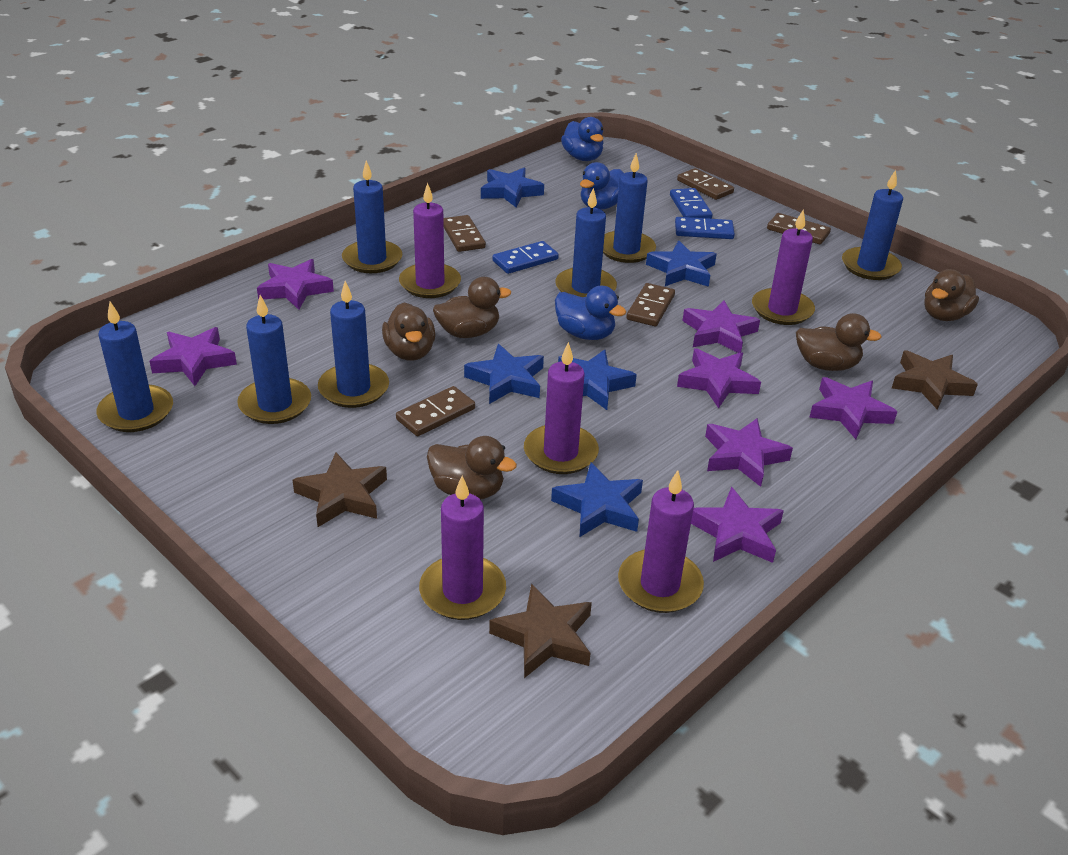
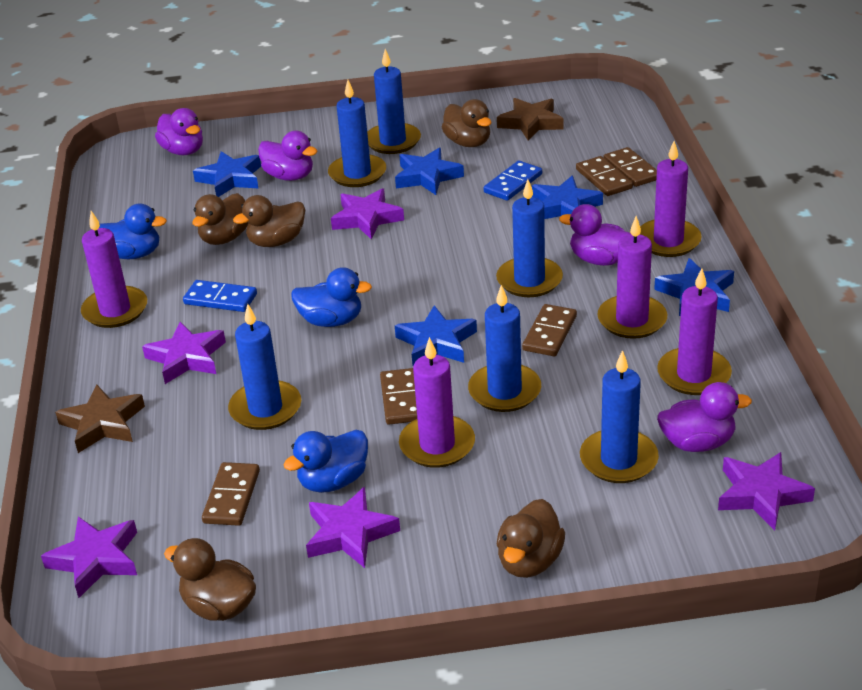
blue candle: 7 -> 6
blue domino: 3 -> 2
brown star: 3 -> 2
purple duck: 0 -> 4
purple star: 7 -> 5

